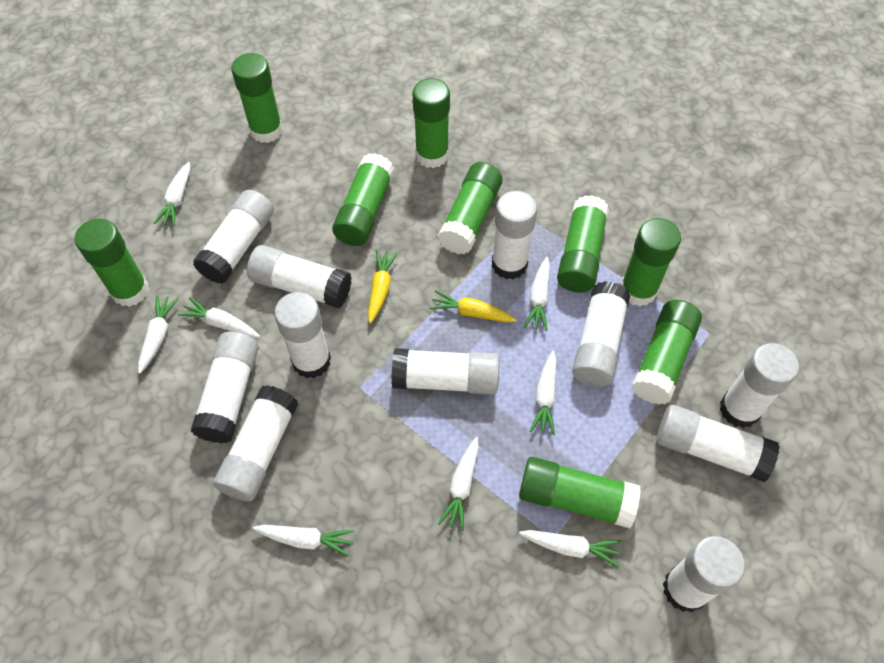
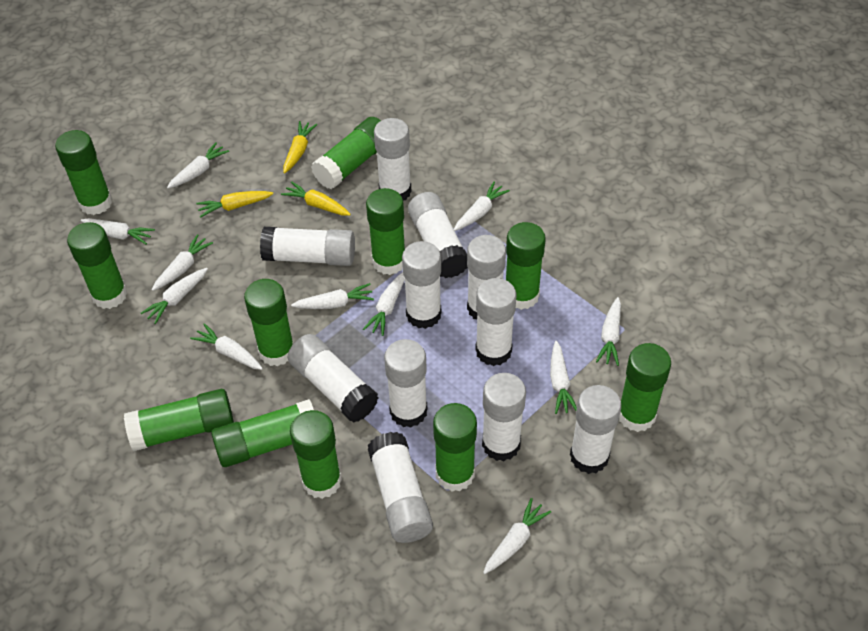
green glue stick: 9 -> 11
white carrot: 8 -> 11
yellow carrot: 2 -> 3

